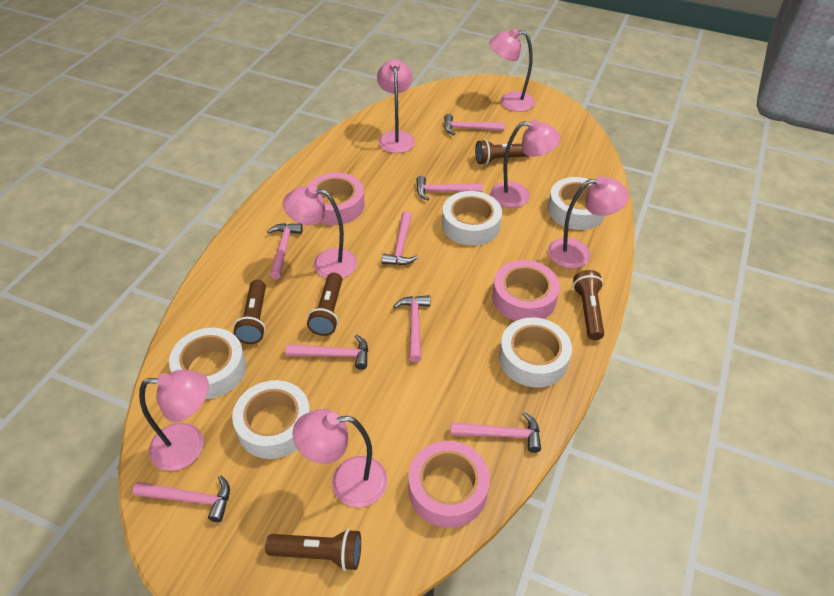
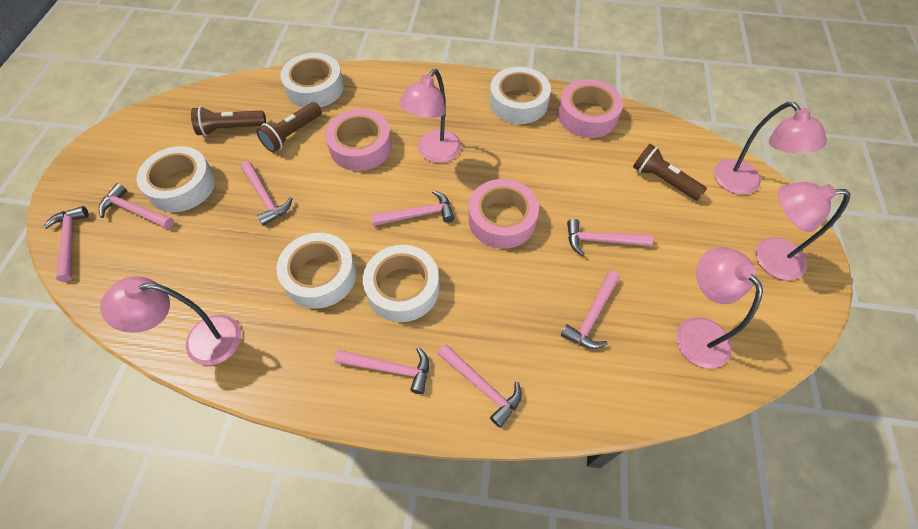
brown flashlight: 5 -> 3
pink lamp: 7 -> 5

